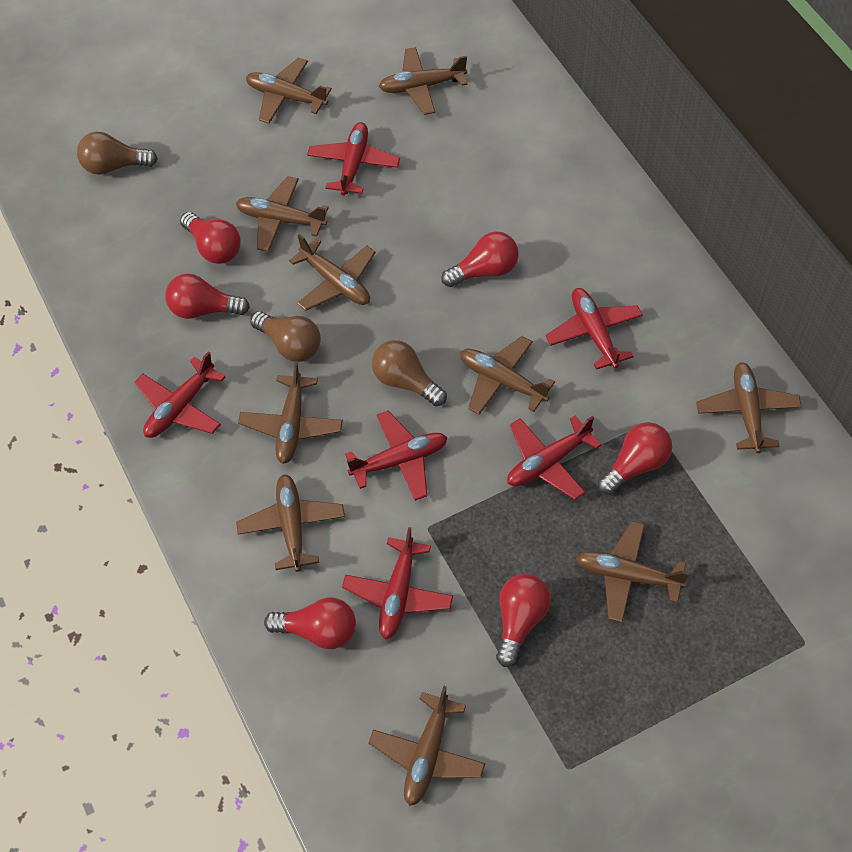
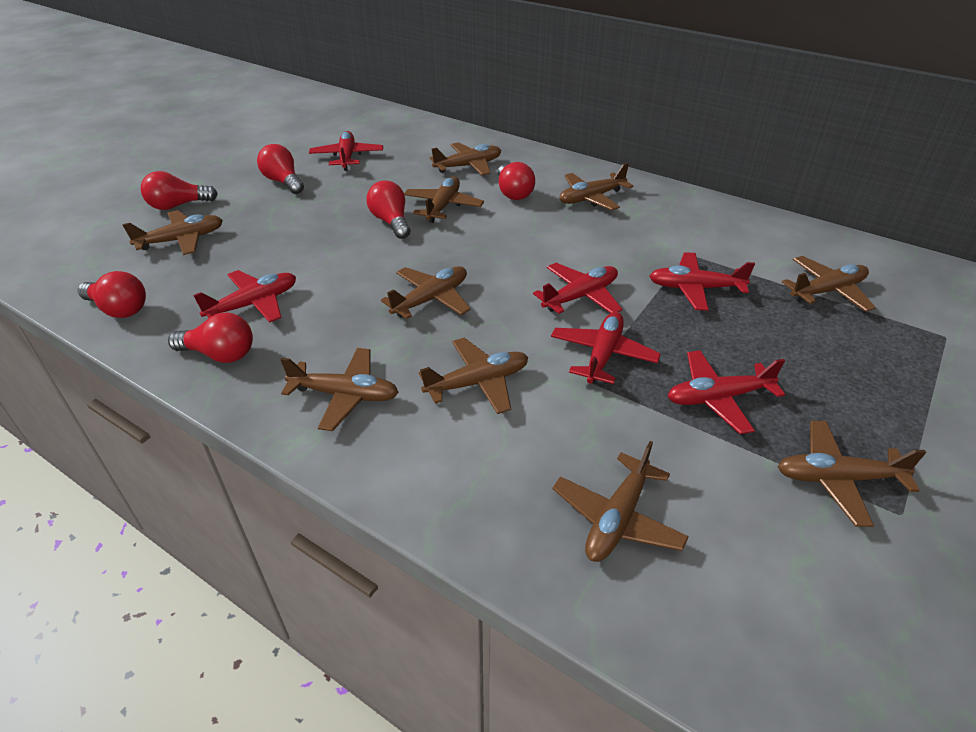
brown light bulb: 3 -> 0

